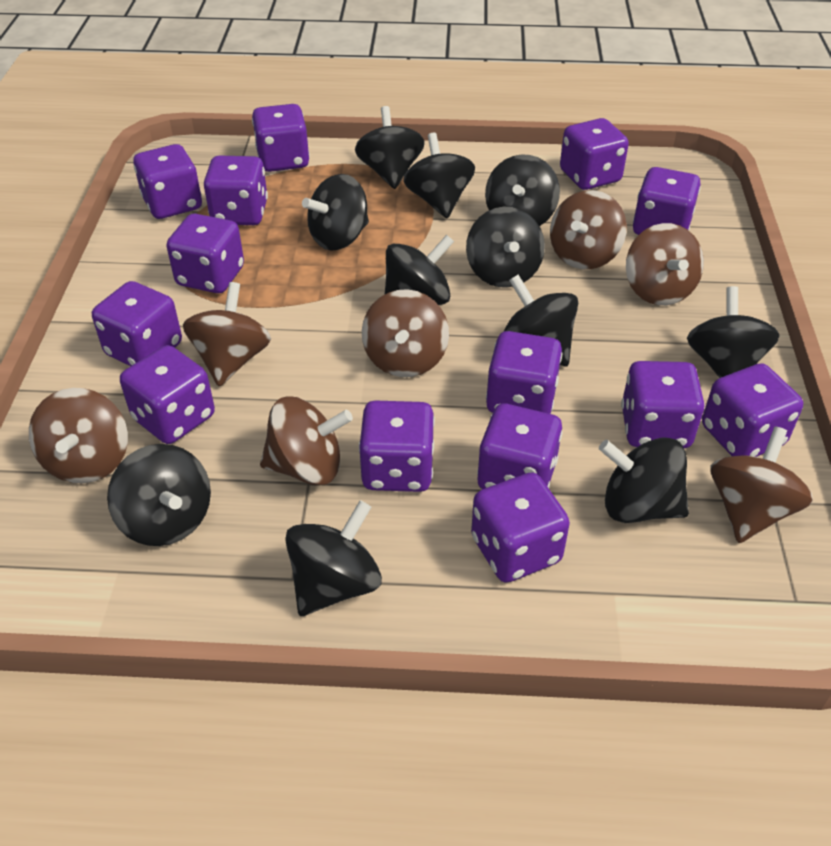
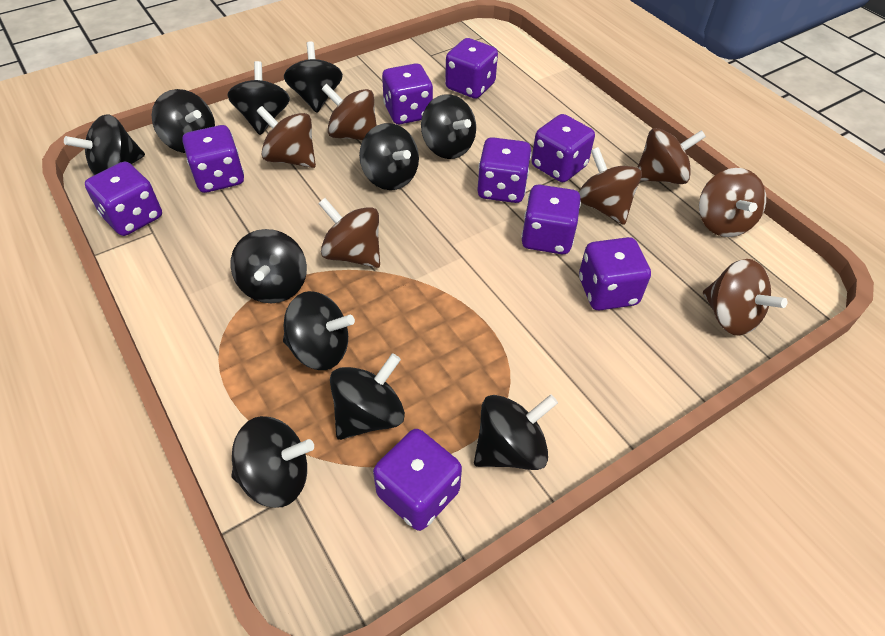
purple dice: 14 -> 9

